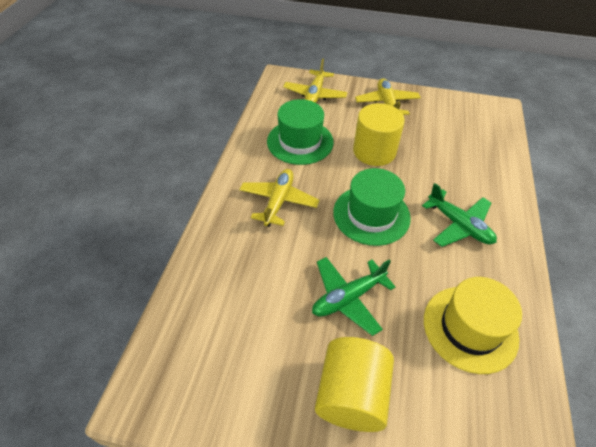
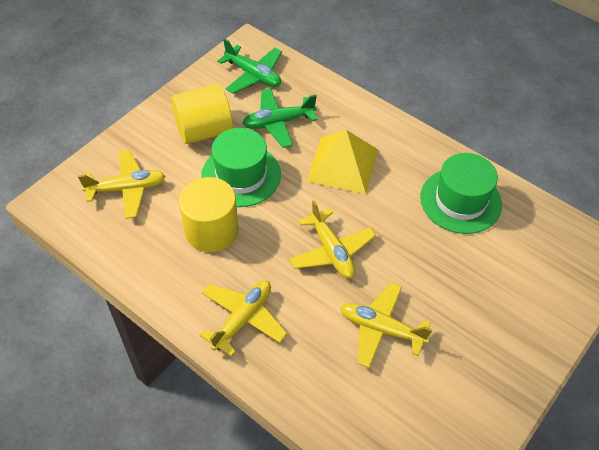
yellow hat: 1 -> 0
yellow plane: 3 -> 4
yellow pyramid: 0 -> 1

